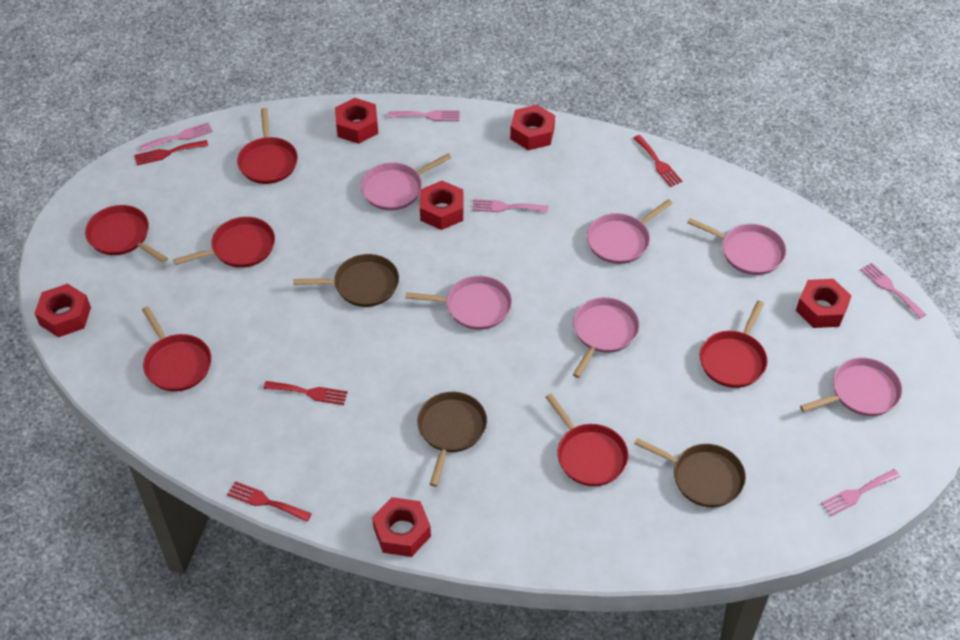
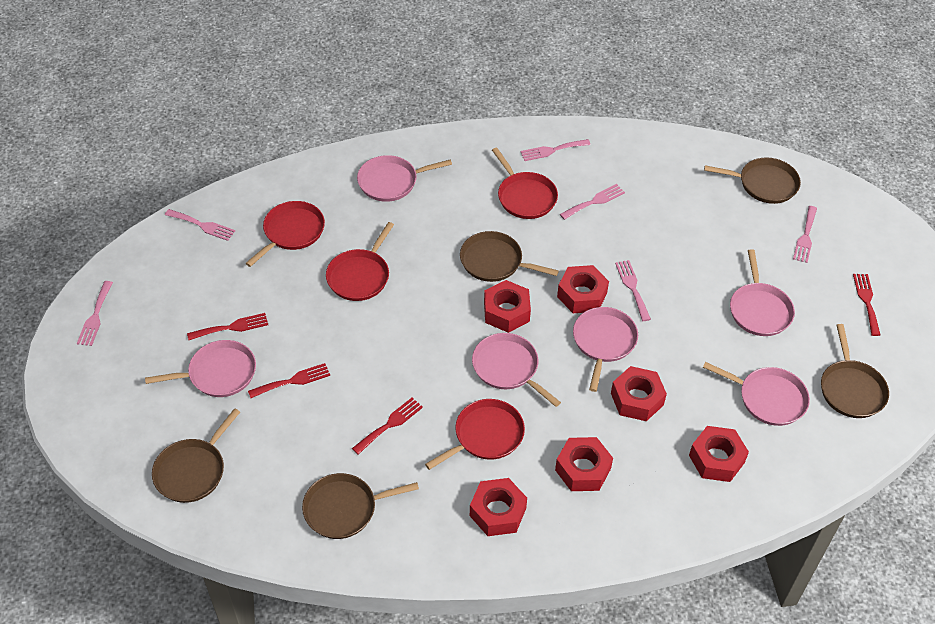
brown pan: 3 -> 5
pink fork: 5 -> 6
red pan: 6 -> 4

